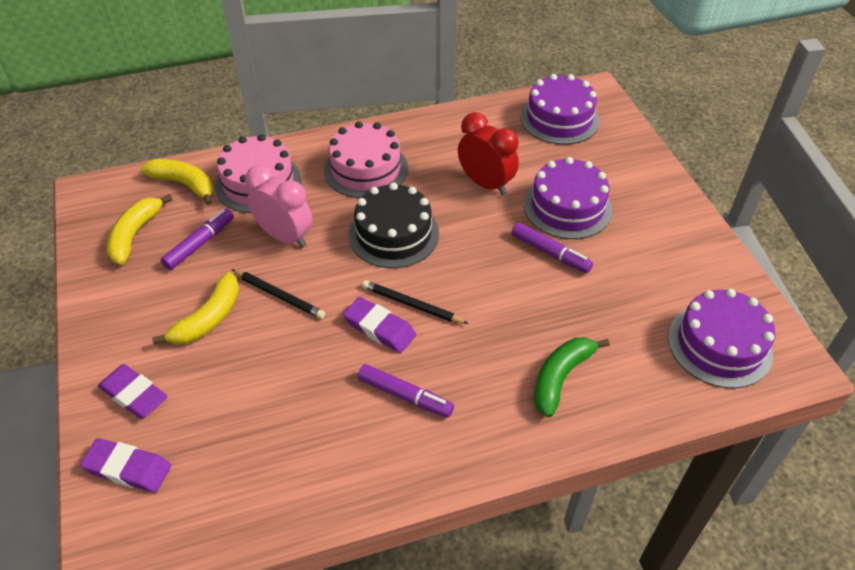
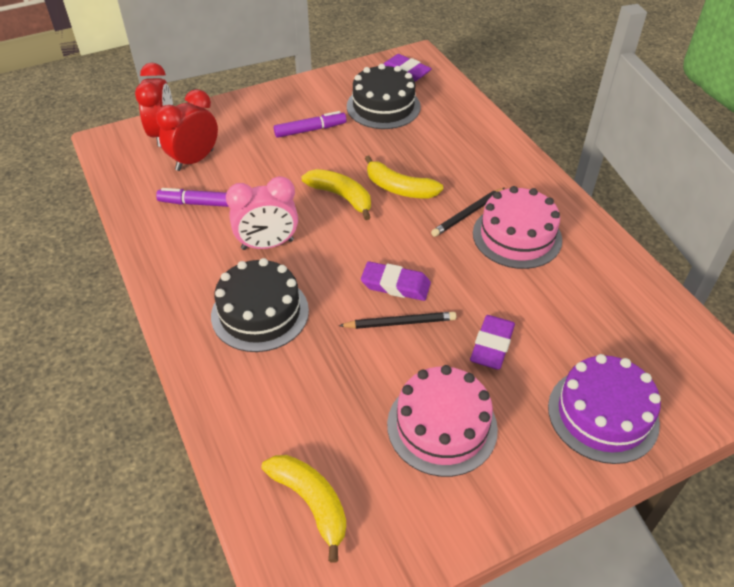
black cake: 1 -> 2
green banana: 1 -> 0
purple cake: 3 -> 1
purple marker: 3 -> 2
red clock: 1 -> 2

